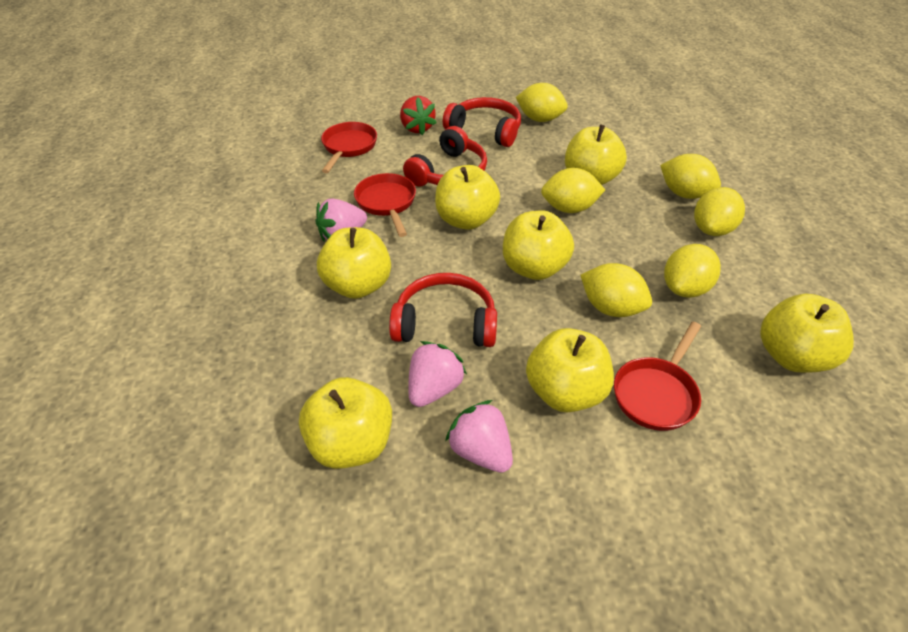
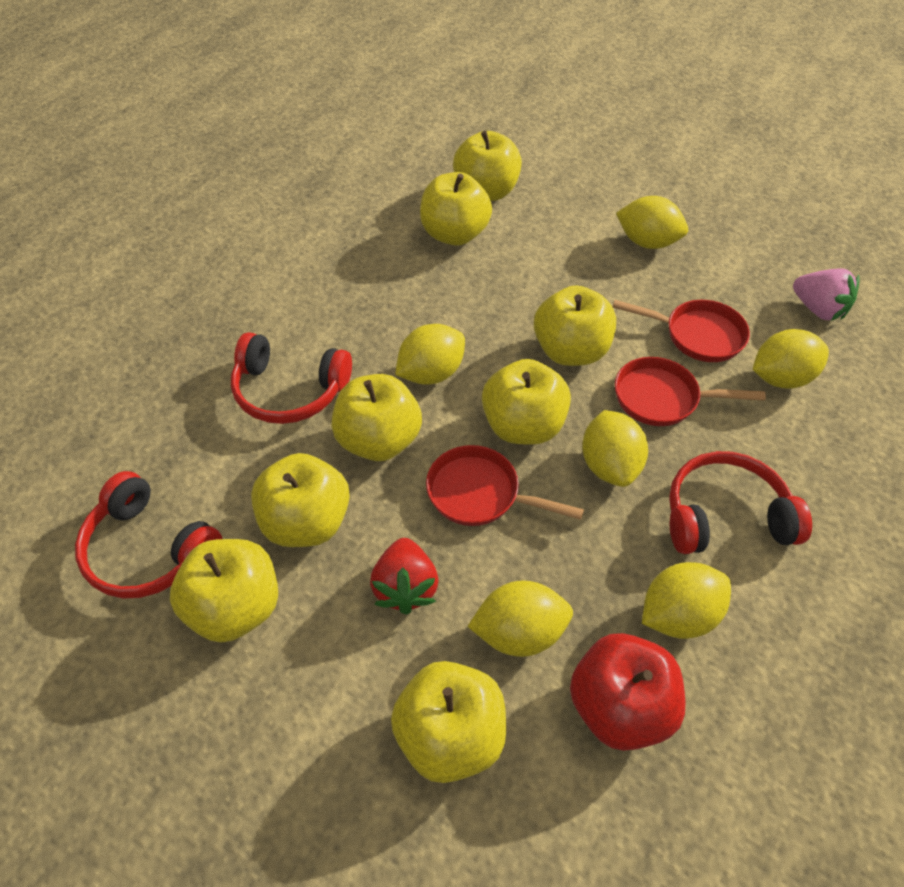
pink strawberry: 3 -> 1
red apple: 0 -> 1
yellow apple: 7 -> 8

